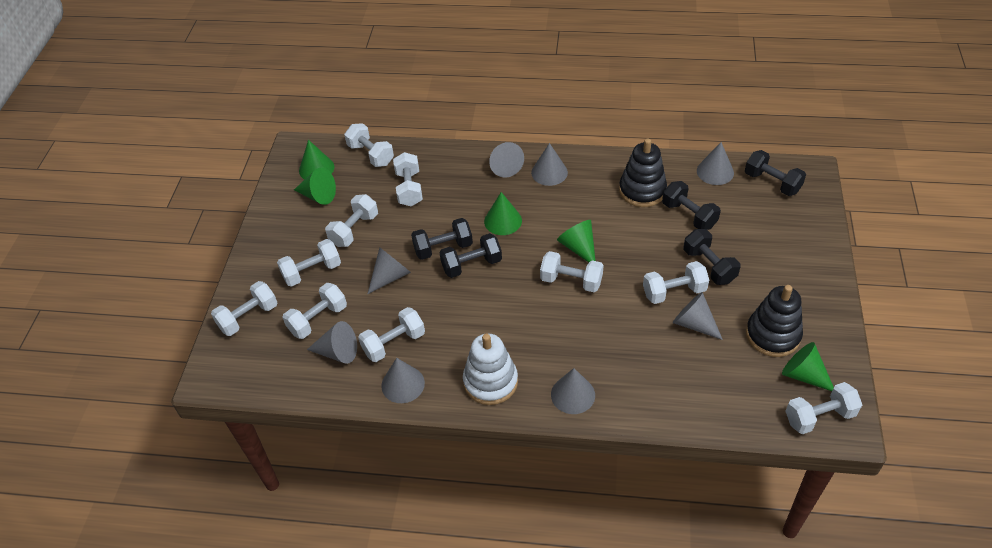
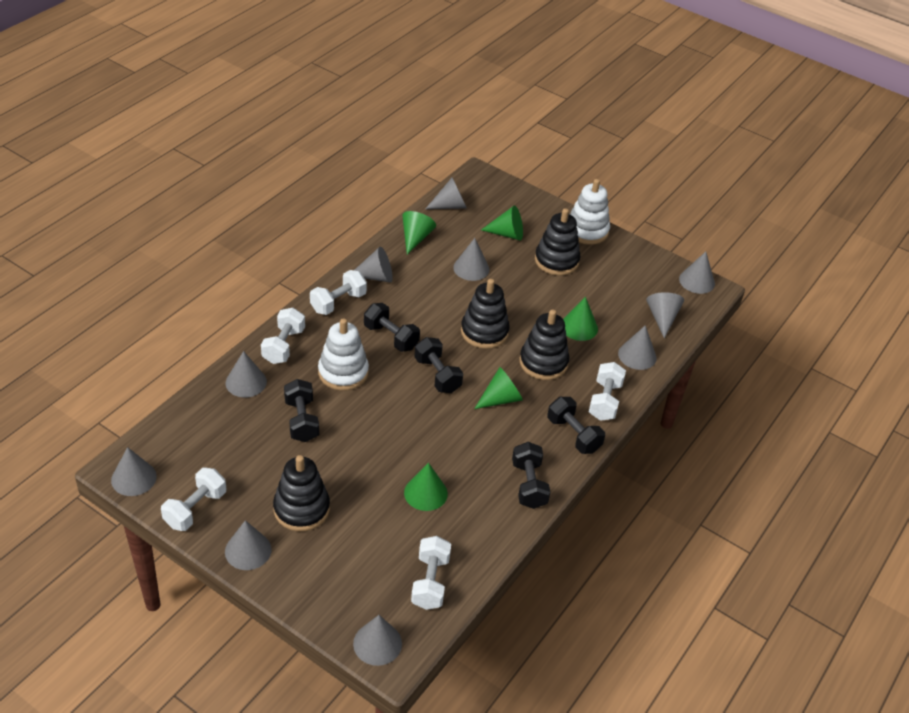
black stacking toy: 2 -> 4
grey cone: 8 -> 10
white dumbbell: 10 -> 5
white stacking toy: 1 -> 2

